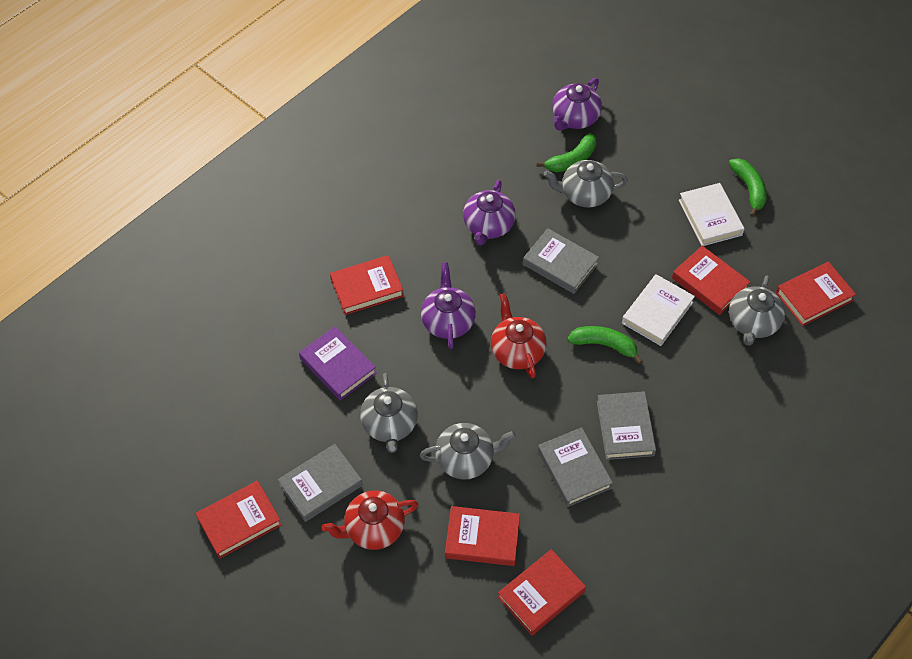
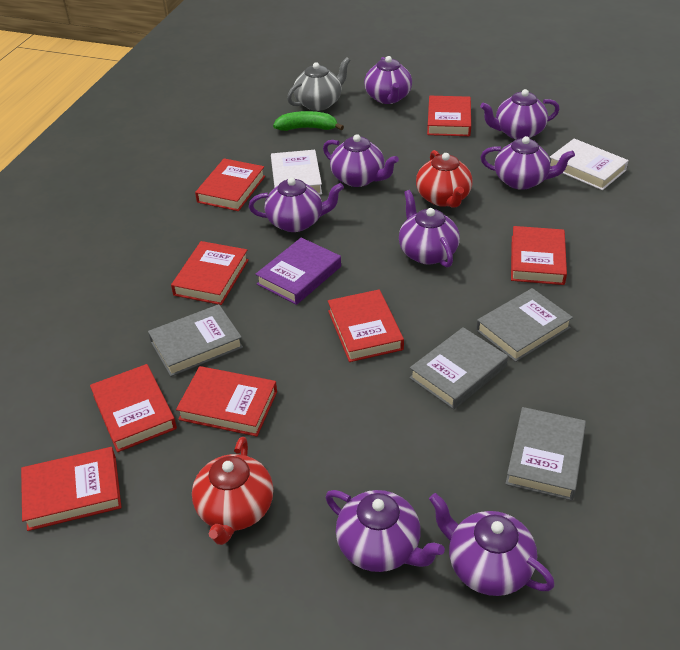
green banana: 3 -> 1
grey teapot: 4 -> 1
purple teapot: 3 -> 8
red book: 6 -> 8

